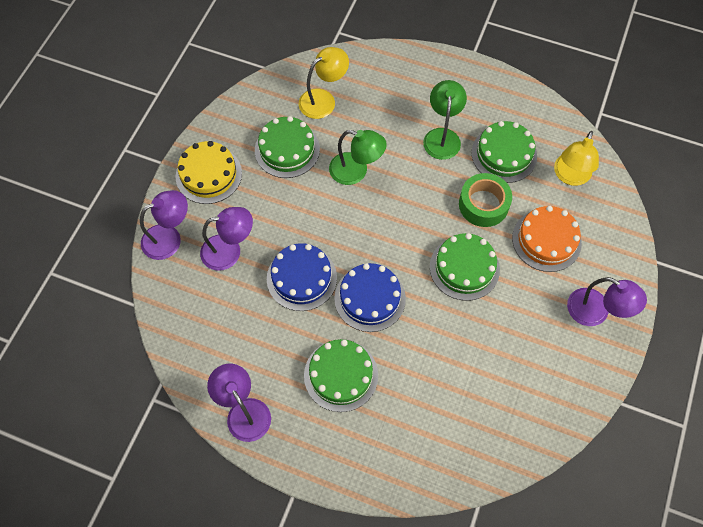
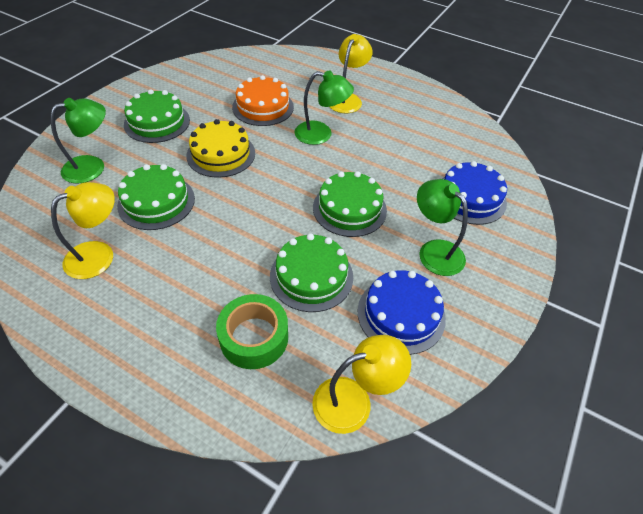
green lamp: 2 -> 3
purple lamp: 4 -> 0
yellow lamp: 2 -> 3

